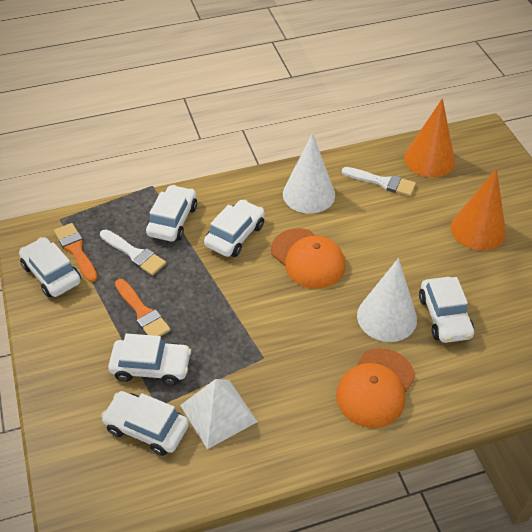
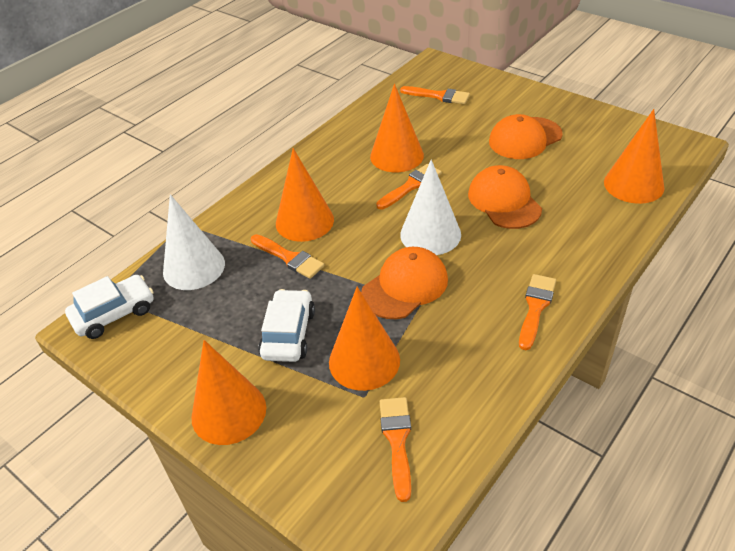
orange brush: 2 -> 5
orange cap: 2 -> 3
orange cone: 2 -> 5
white brush: 2 -> 0
white car: 6 -> 2
white pyramid: 1 -> 0

